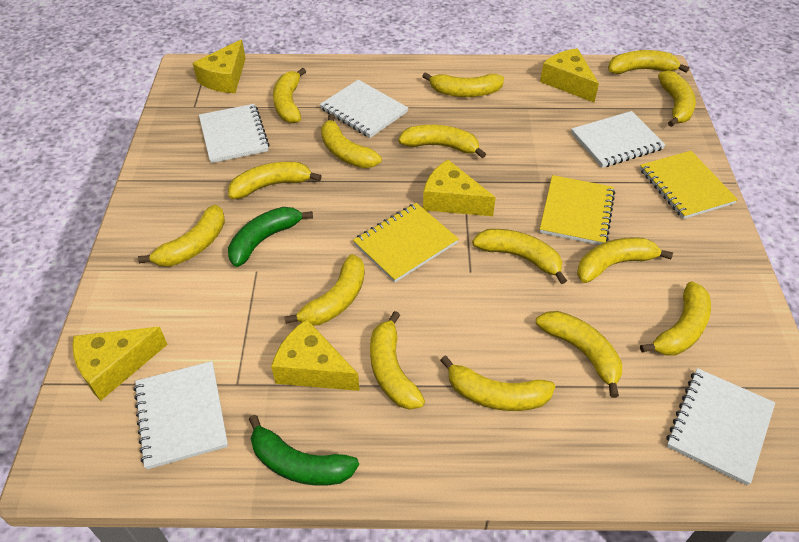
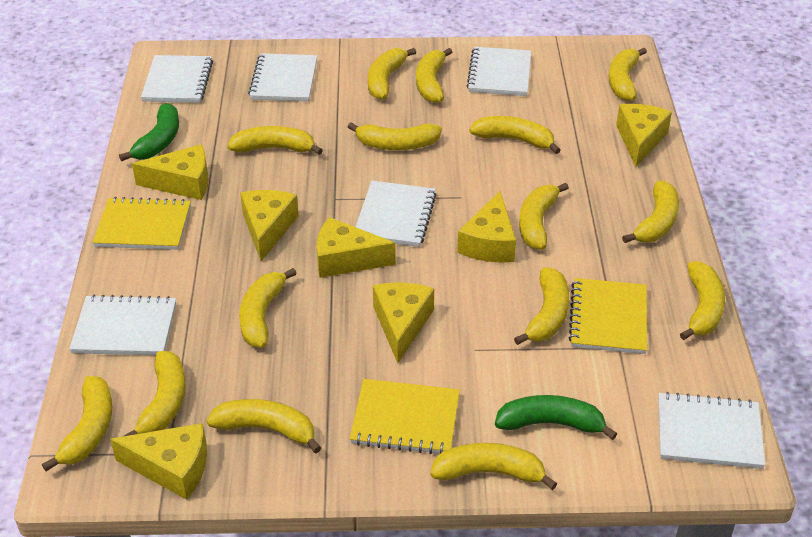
white notebook: 5 -> 6
yellow cheese: 5 -> 7

